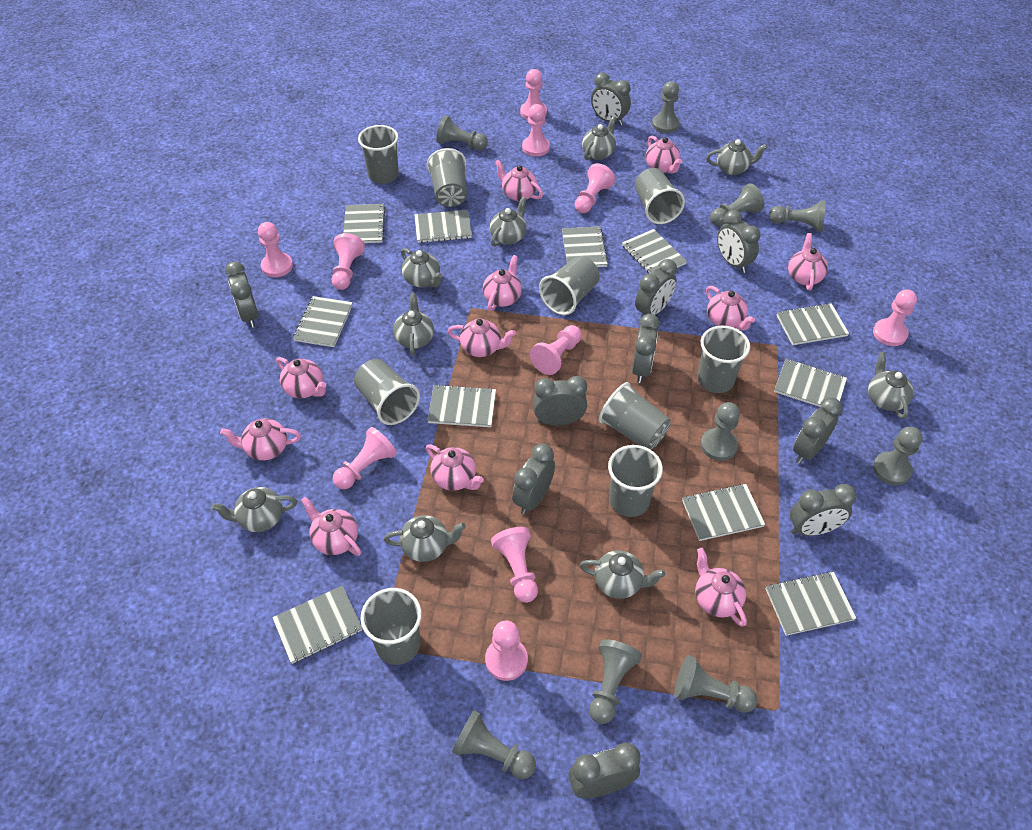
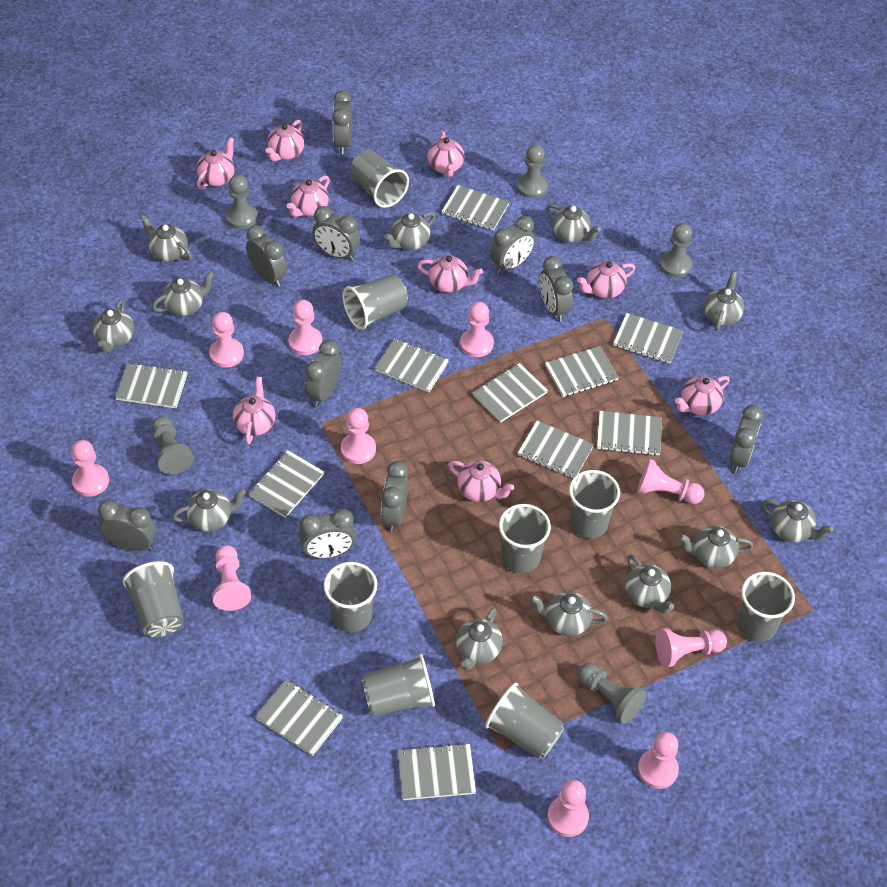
grey pawn: 9 -> 5
grey teapot: 9 -> 12
pink teapot: 11 -> 9

